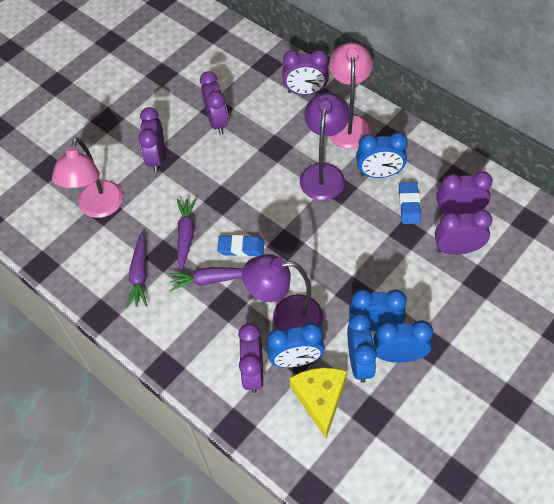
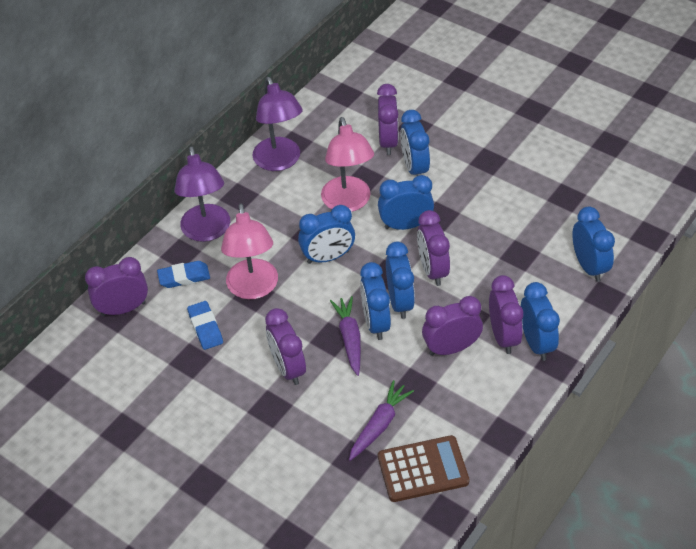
blue clock: 5 -> 7
brown calculator: 0 -> 1
purple carrot: 3 -> 2
yellow cheese: 1 -> 0

